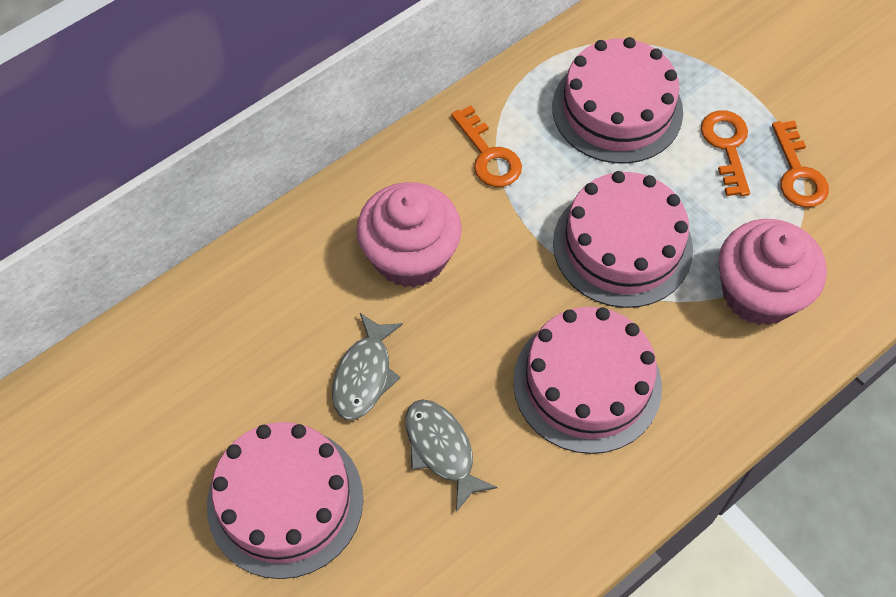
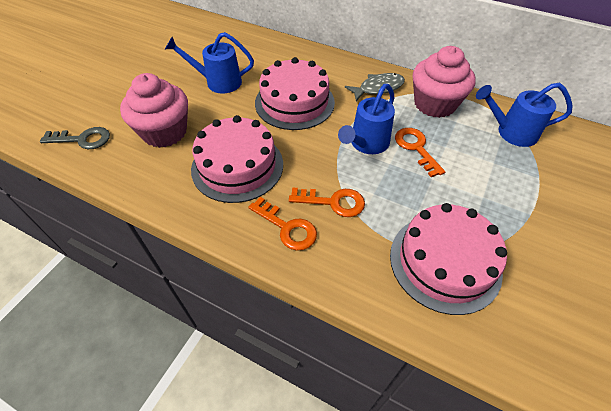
blue watering can: 0 -> 3
grey fish: 2 -> 1
grey key: 0 -> 1
pink cake: 4 -> 3

